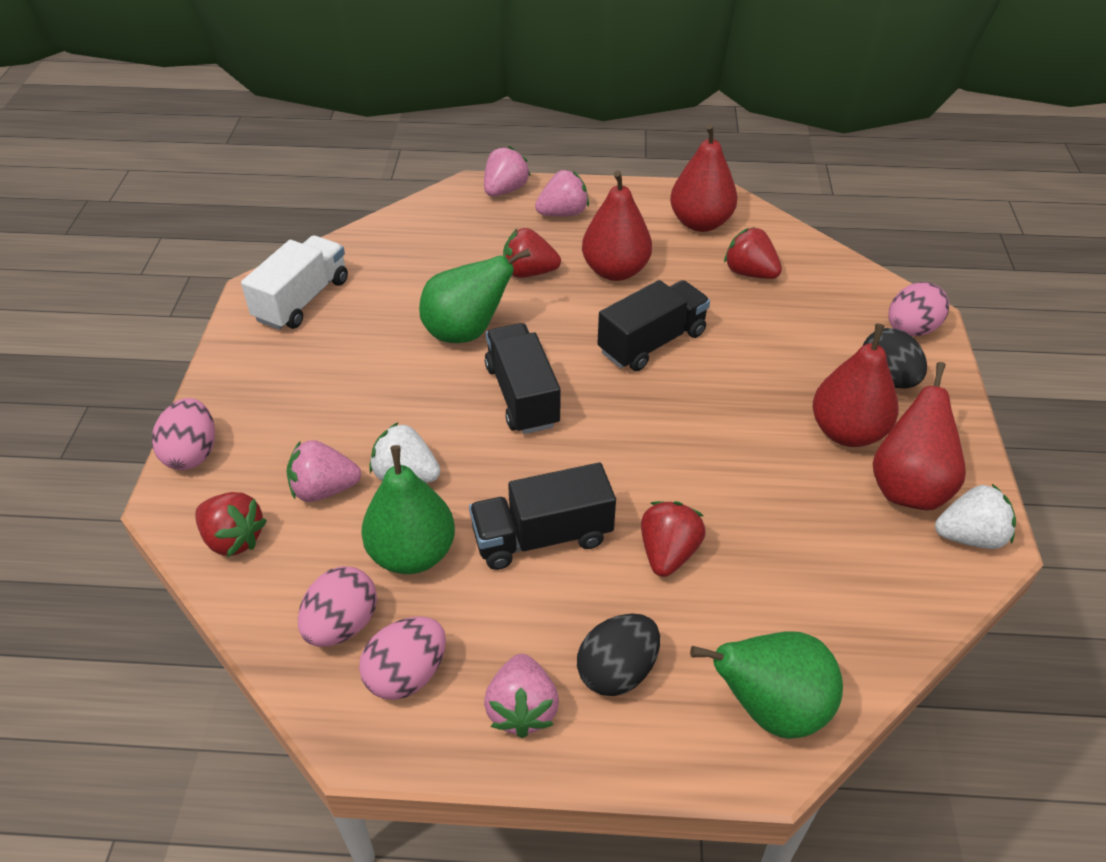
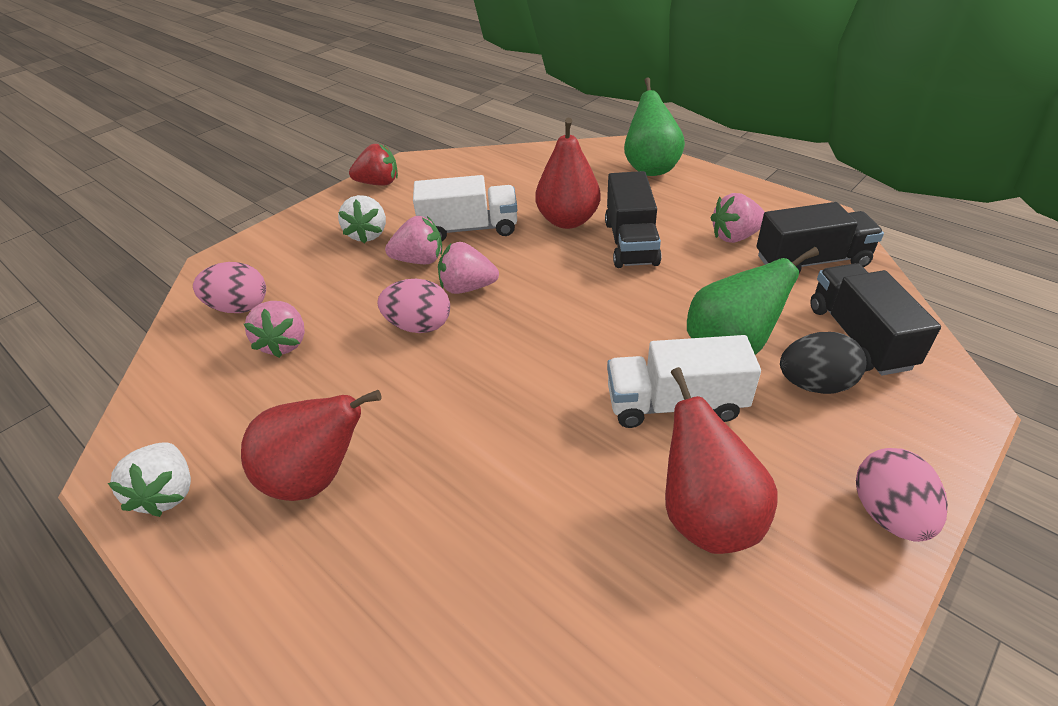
black egg: 2 -> 1
green pear: 3 -> 2
pink egg: 4 -> 3
red pear: 4 -> 3
red strawberry: 4 -> 1
white truck: 1 -> 2

